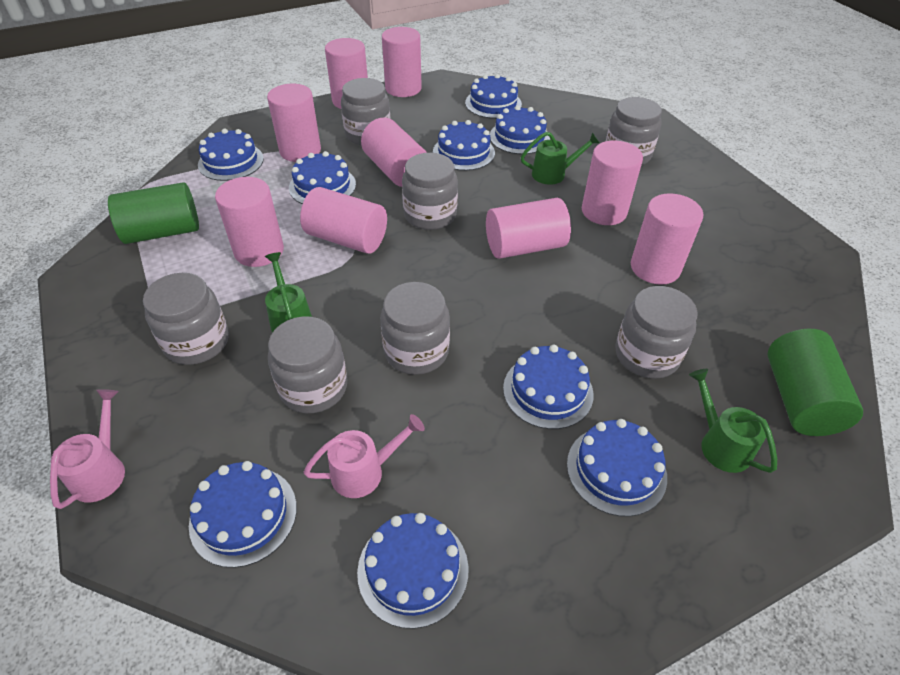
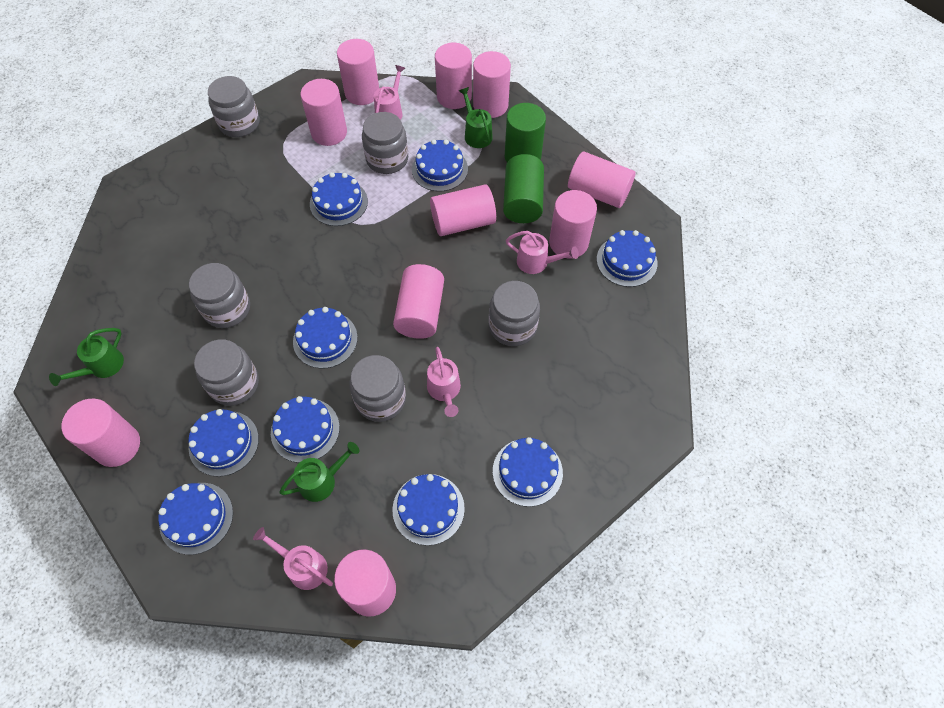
grey jar: 7 -> 6
pink cylinder: 9 -> 10
pink watering can: 2 -> 4

